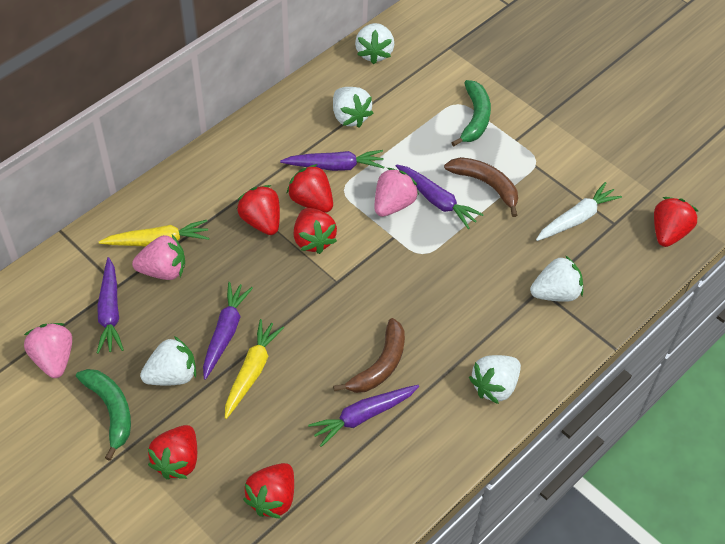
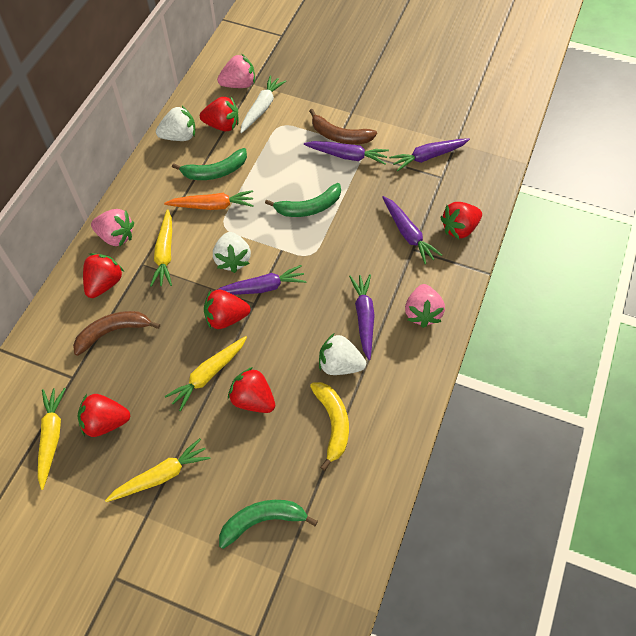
green banana: 2 -> 3
orange carrot: 0 -> 1
white strawberry: 5 -> 3
yellow banana: 0 -> 1
yellow carrot: 2 -> 4

